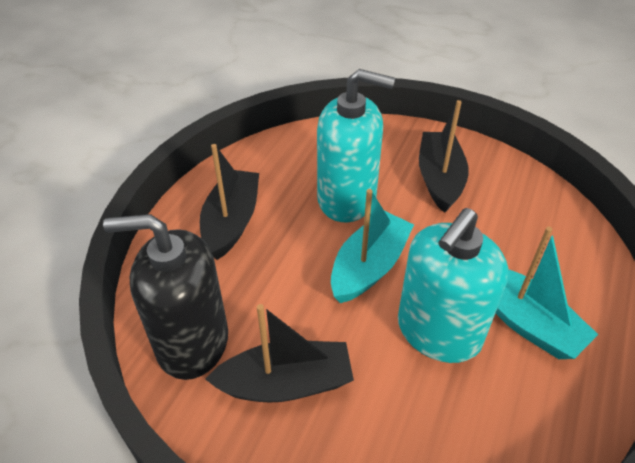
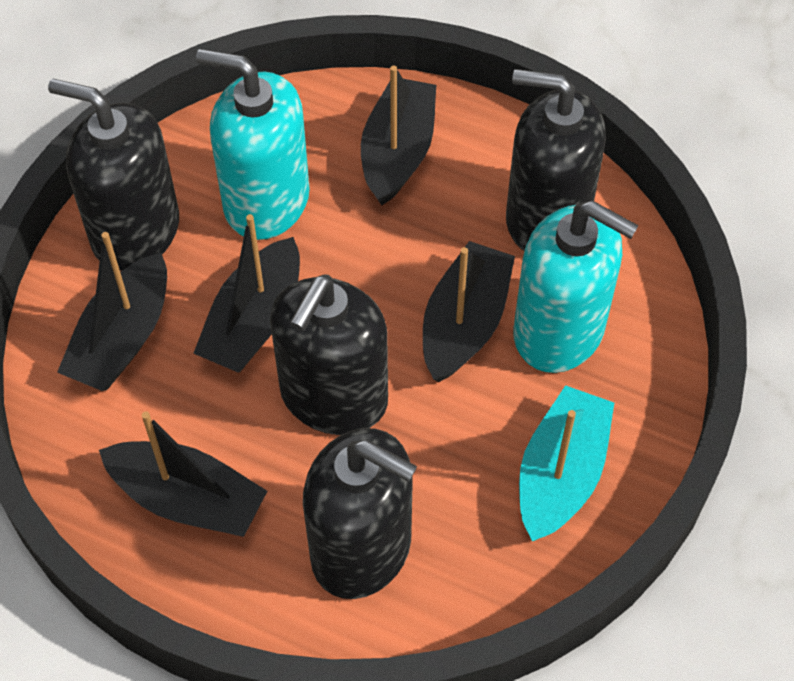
black boat: 3 -> 5
black soap dispenser: 1 -> 4
turquoise boat: 2 -> 1

